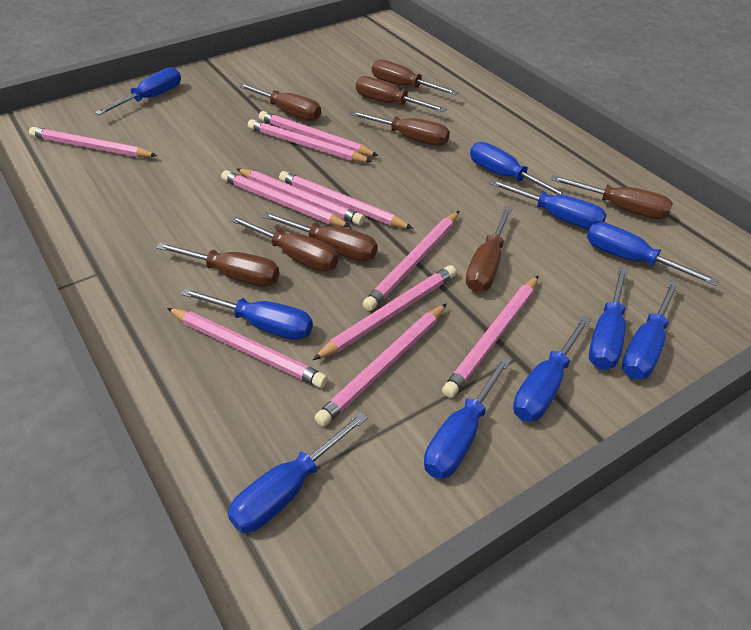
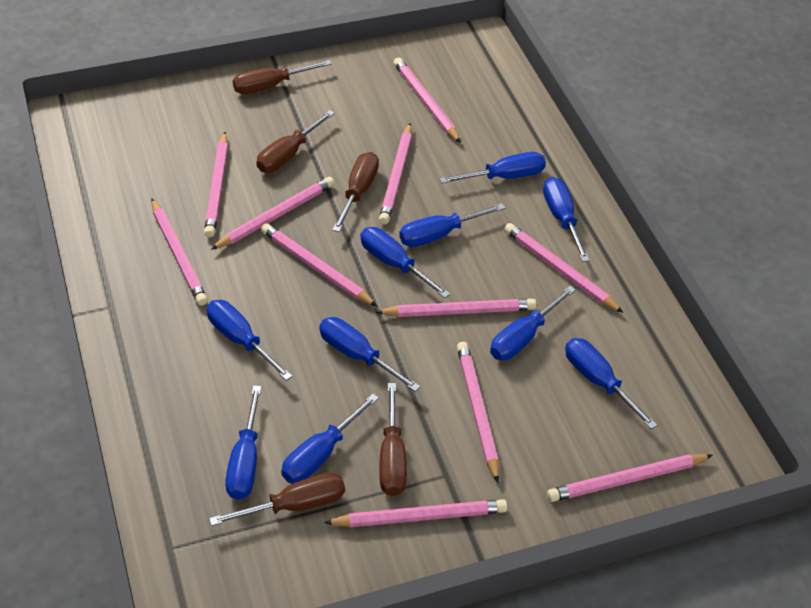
brown screwdriver: 9 -> 5

